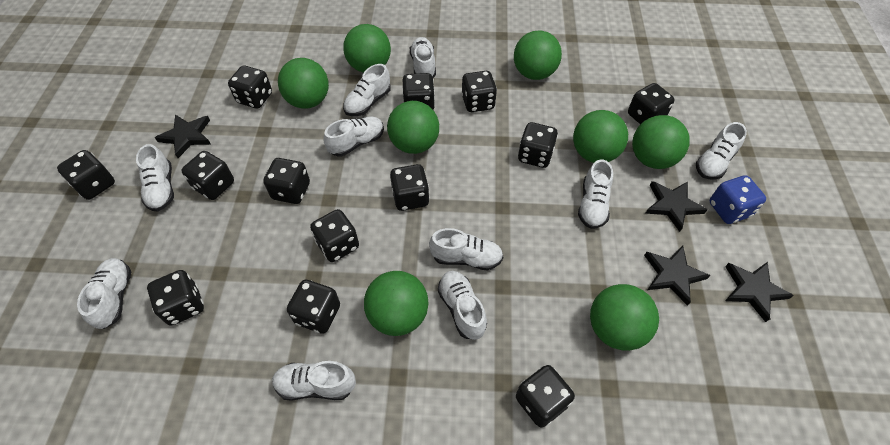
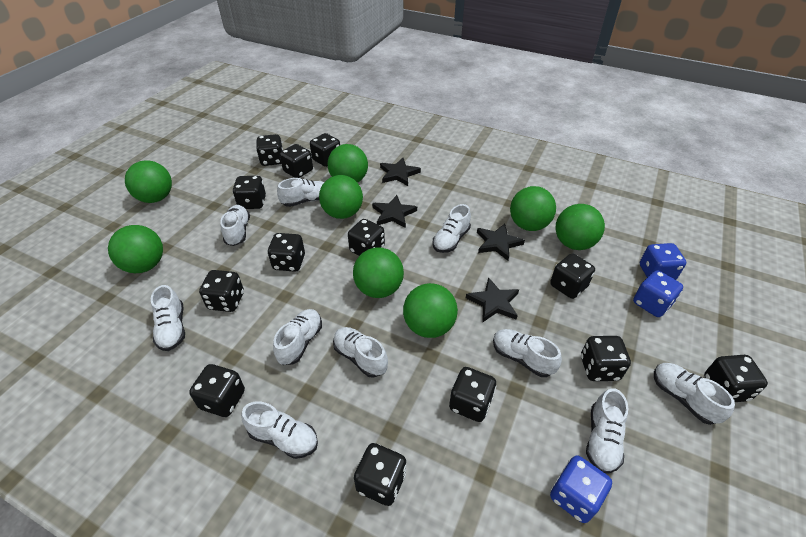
blue dice: 1 -> 3

